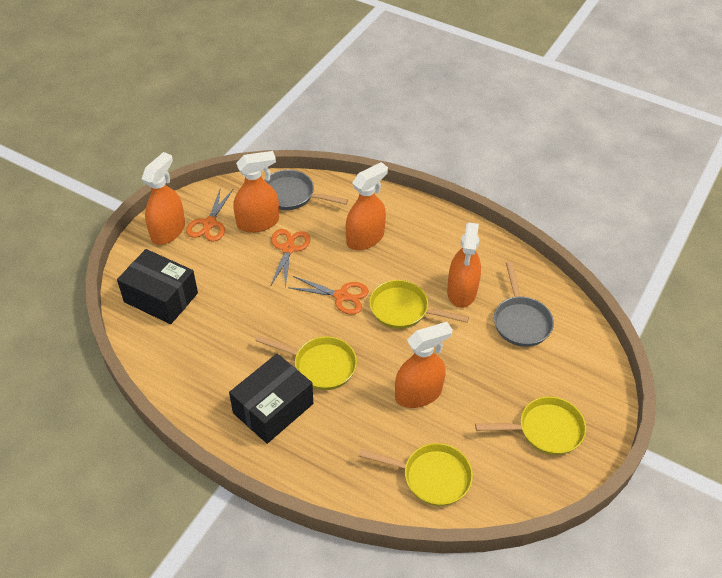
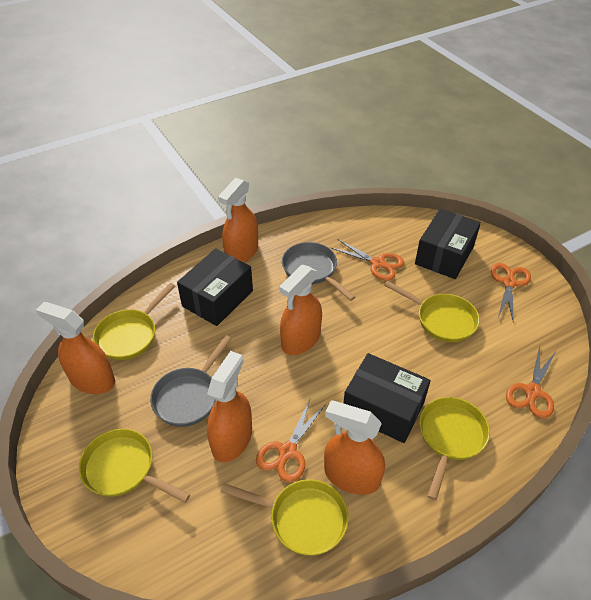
black box: 2 -> 3
orange scissors: 3 -> 4
yellow pan: 4 -> 5

